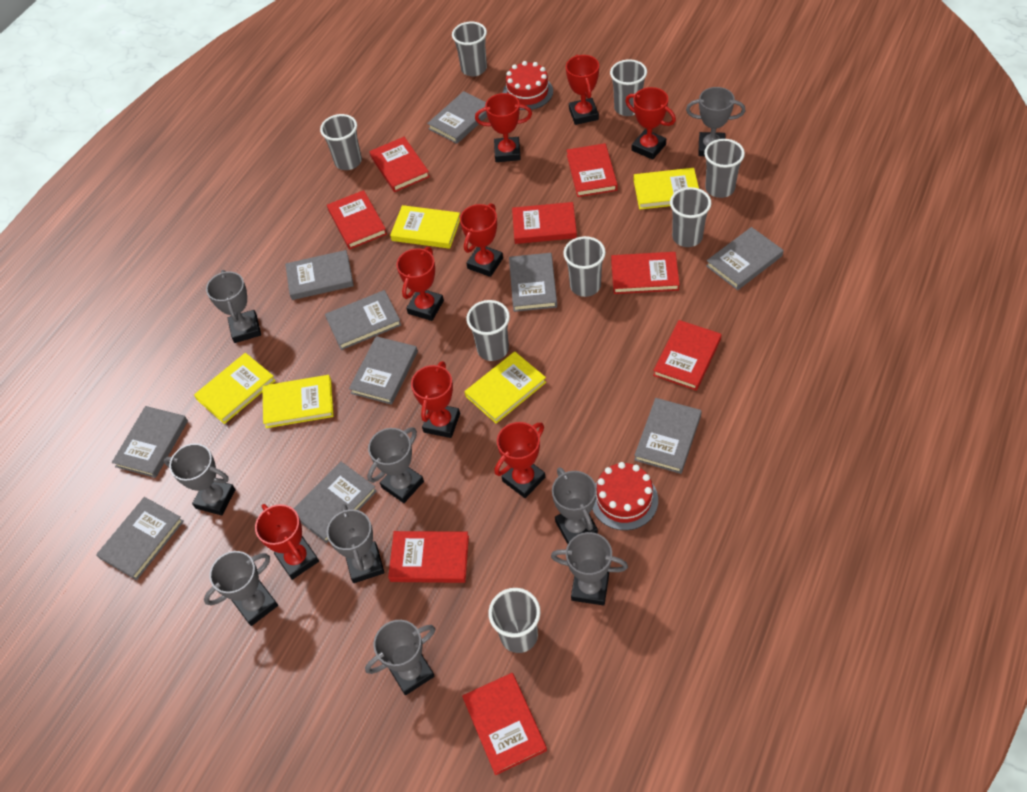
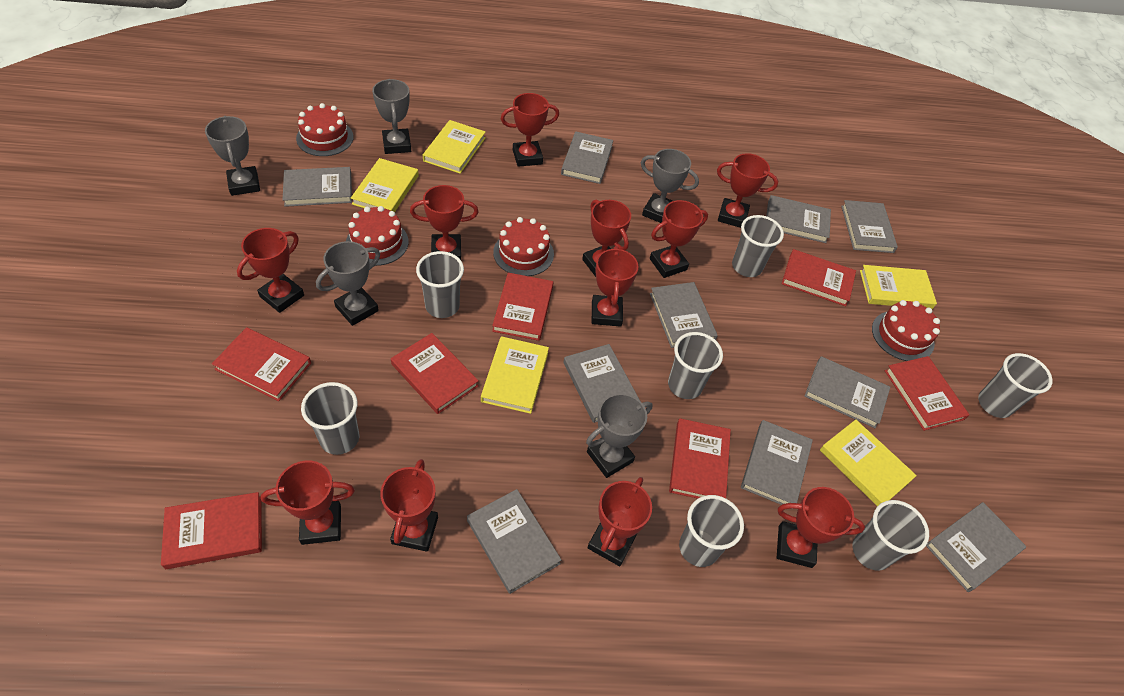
grey cup: 8 -> 7
grey trophy: 9 -> 5
red book: 8 -> 7
red cake: 2 -> 4
red trophy: 8 -> 11

